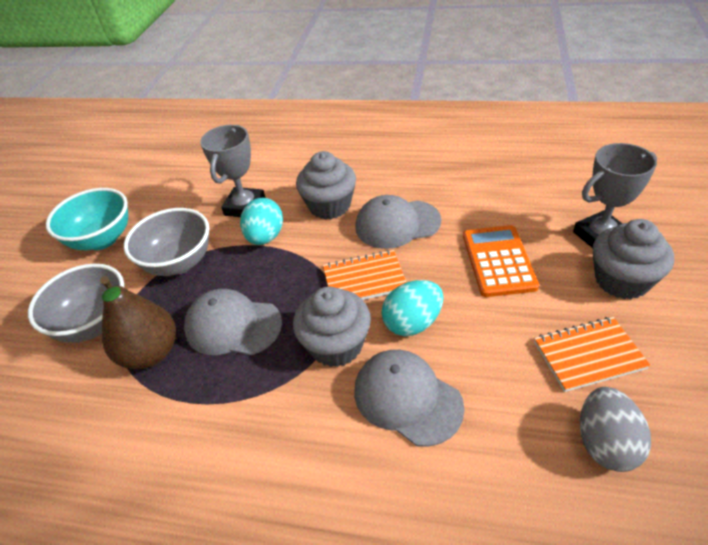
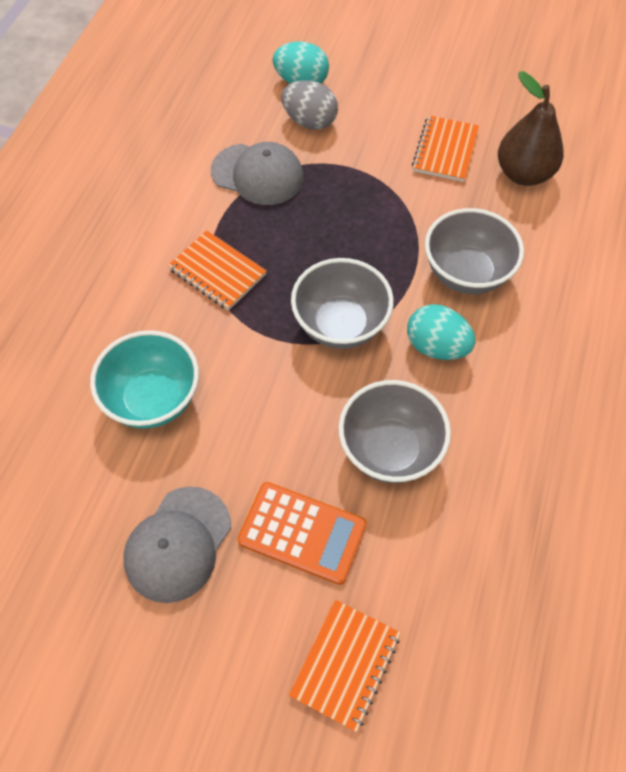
grey bowl: 2 -> 3
grey cap: 3 -> 2
grey cupcake: 3 -> 0
grey trophy: 2 -> 0
orange notebook: 2 -> 3

